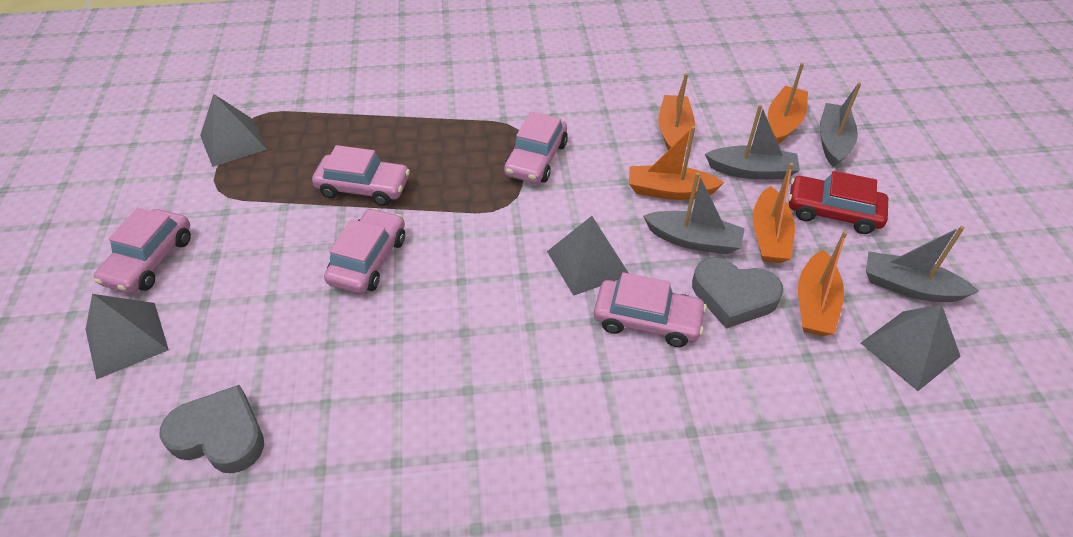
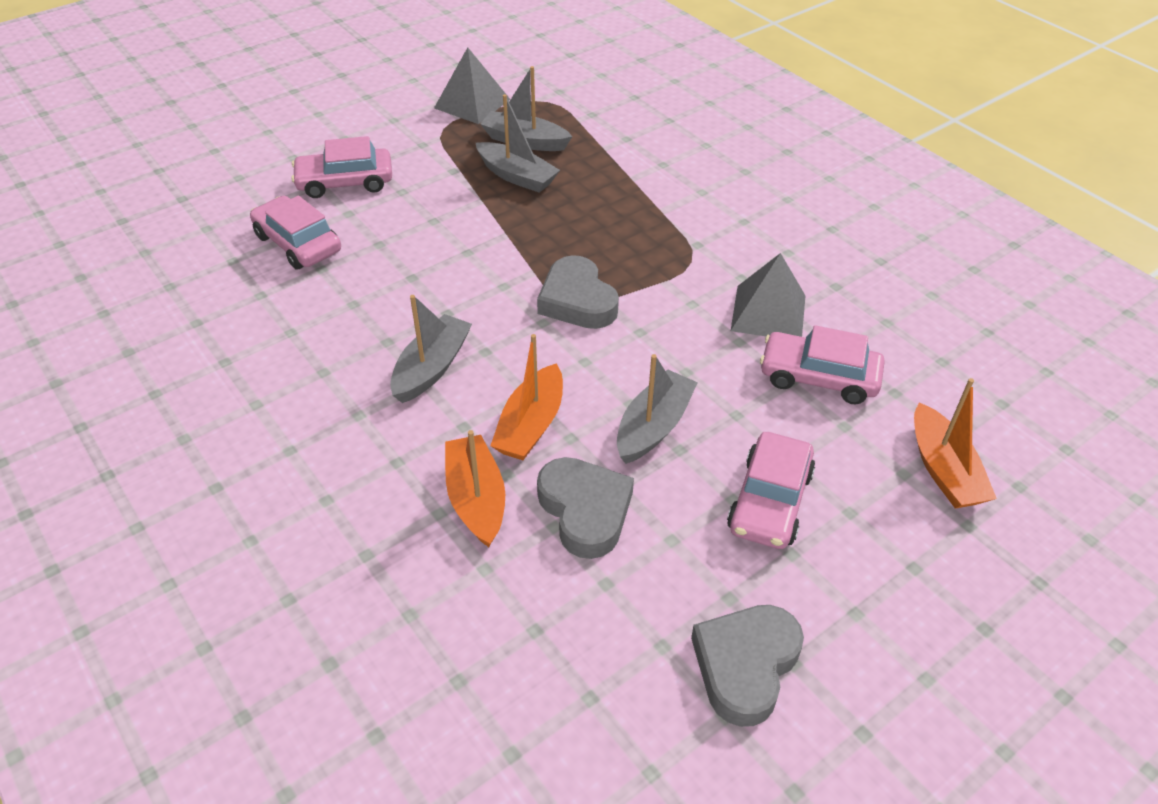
grey heart: 2 -> 3
grey pyramid: 4 -> 2
orange boat: 5 -> 3
pink car: 5 -> 4
red car: 1 -> 0

